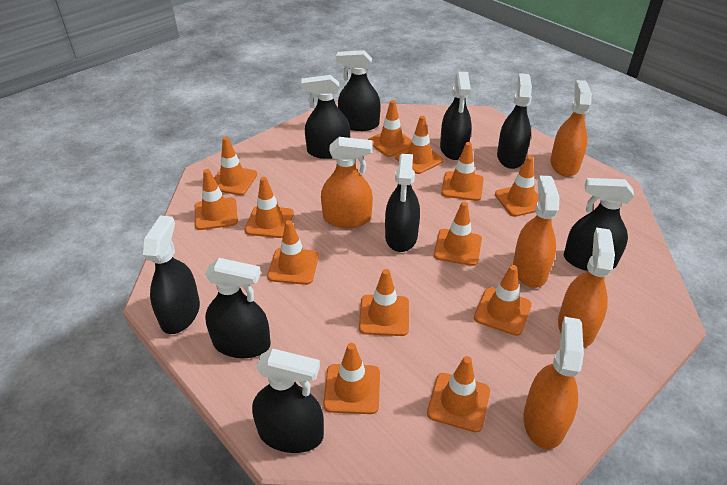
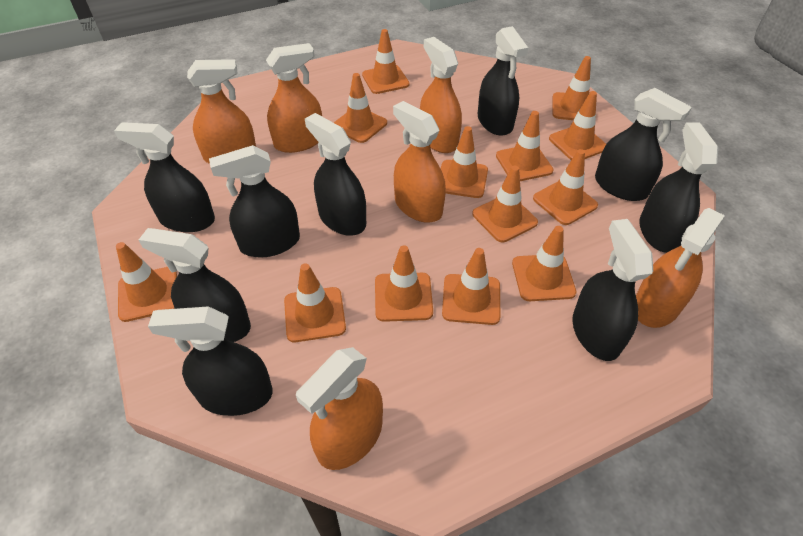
orange spray bottle: 5 -> 6

